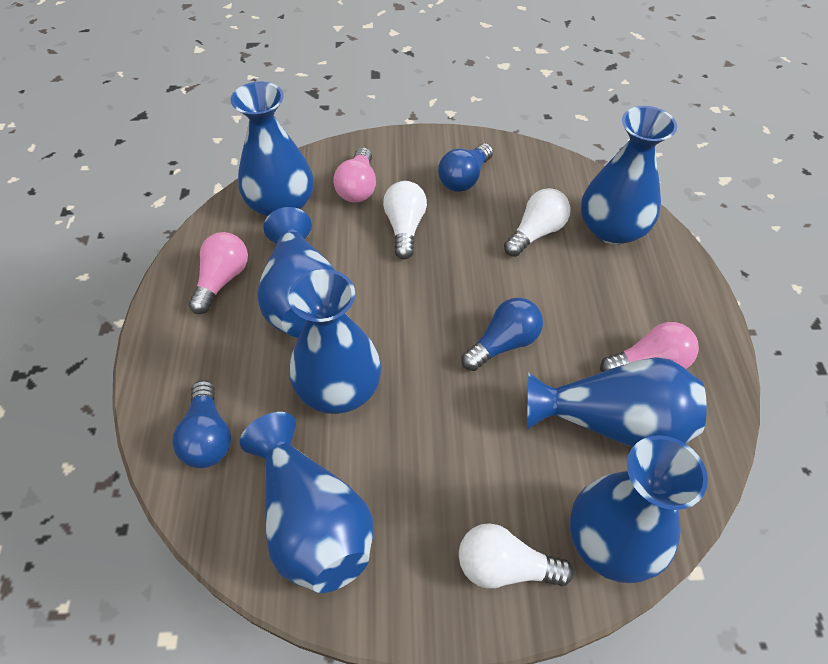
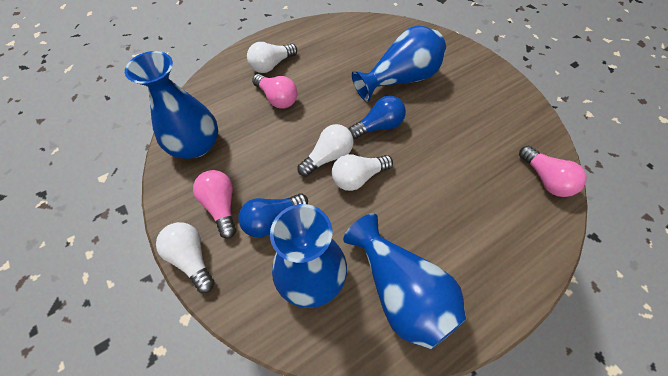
blue light bulb: 3 -> 2
blue vase: 7 -> 4
white light bulb: 3 -> 4

